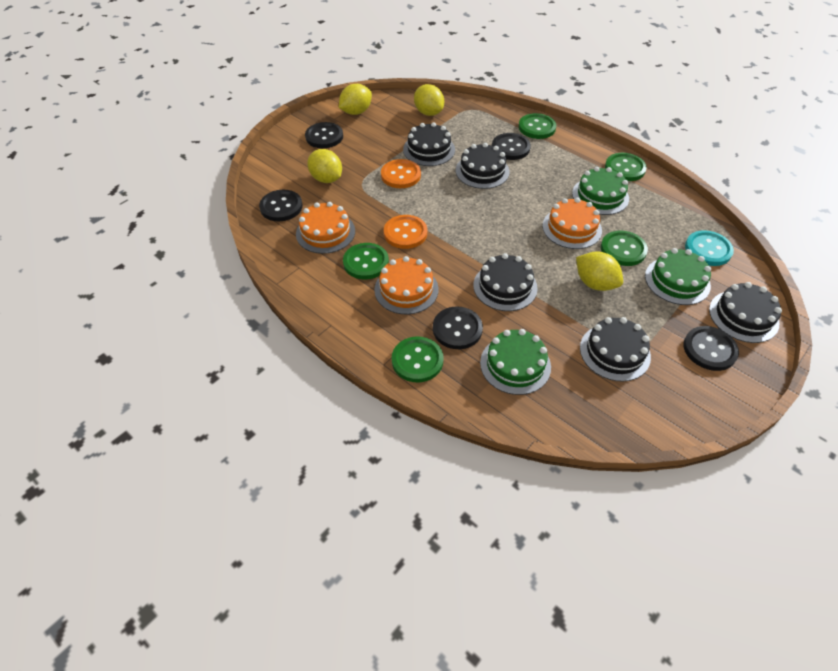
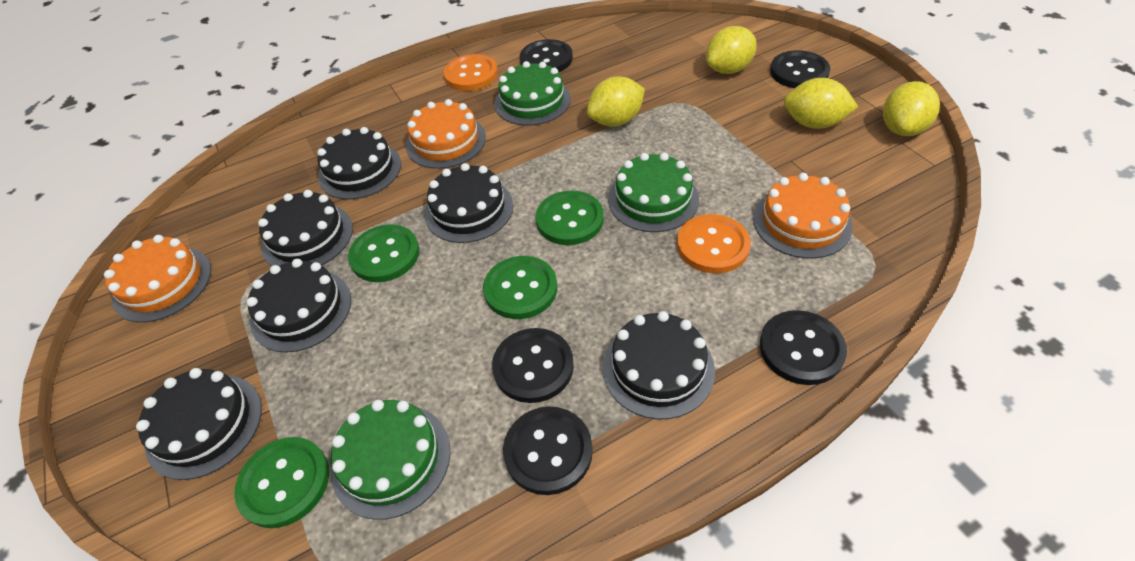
black cake: 5 -> 6
green button: 5 -> 4
turquoise button: 1 -> 0

